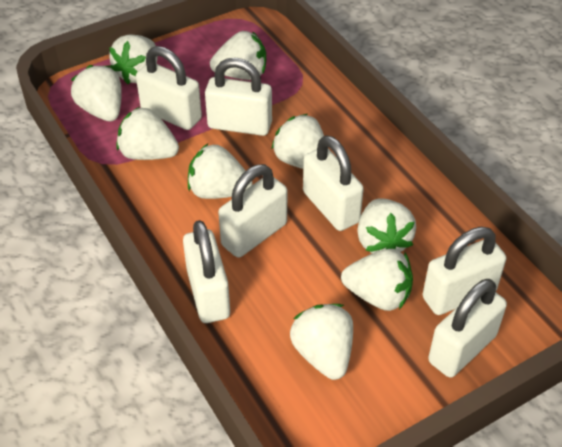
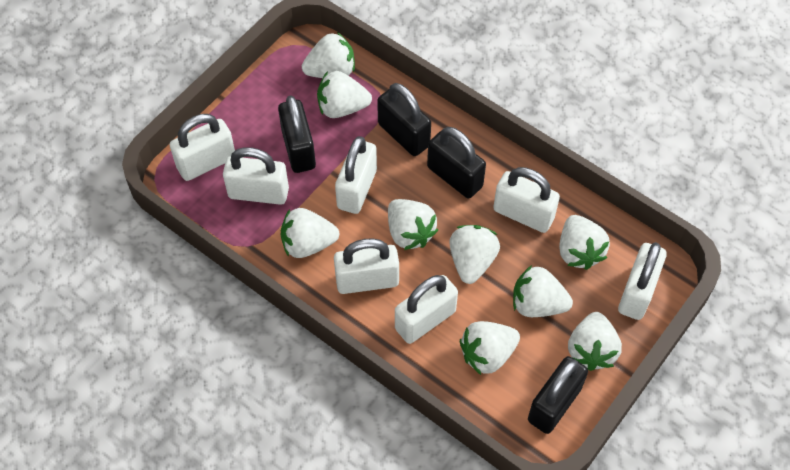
black padlock: 0 -> 4

